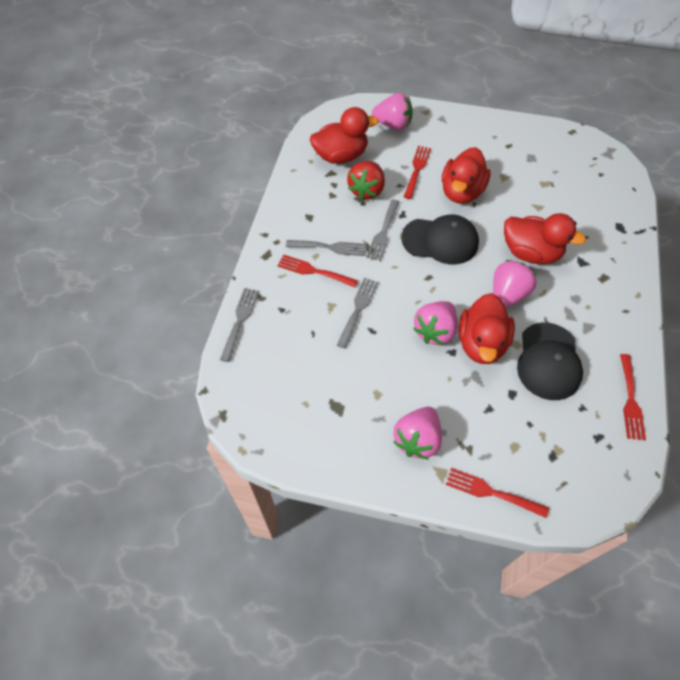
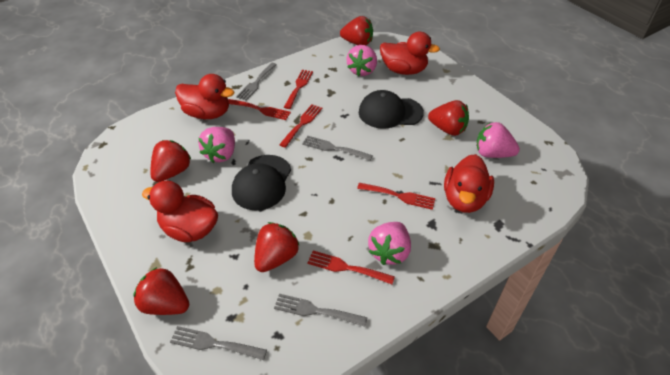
red fork: 4 -> 5
red strawberry: 1 -> 5

